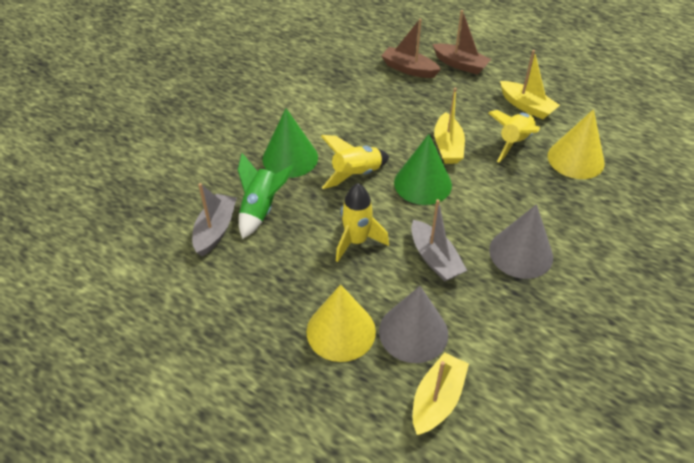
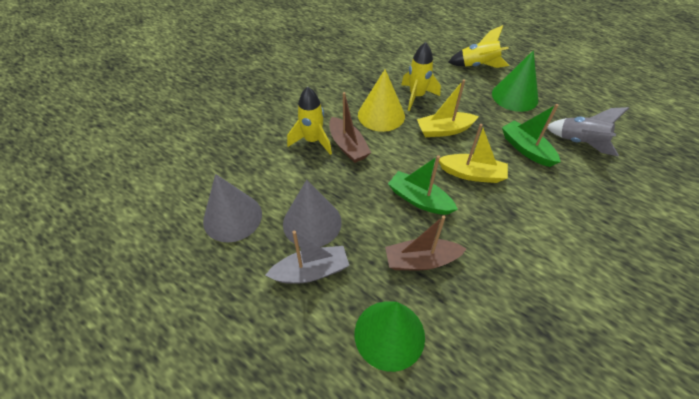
green boat: 0 -> 2
green rocket: 1 -> 0
grey boat: 2 -> 1
grey rocket: 0 -> 1
yellow boat: 3 -> 2
yellow cone: 2 -> 1

